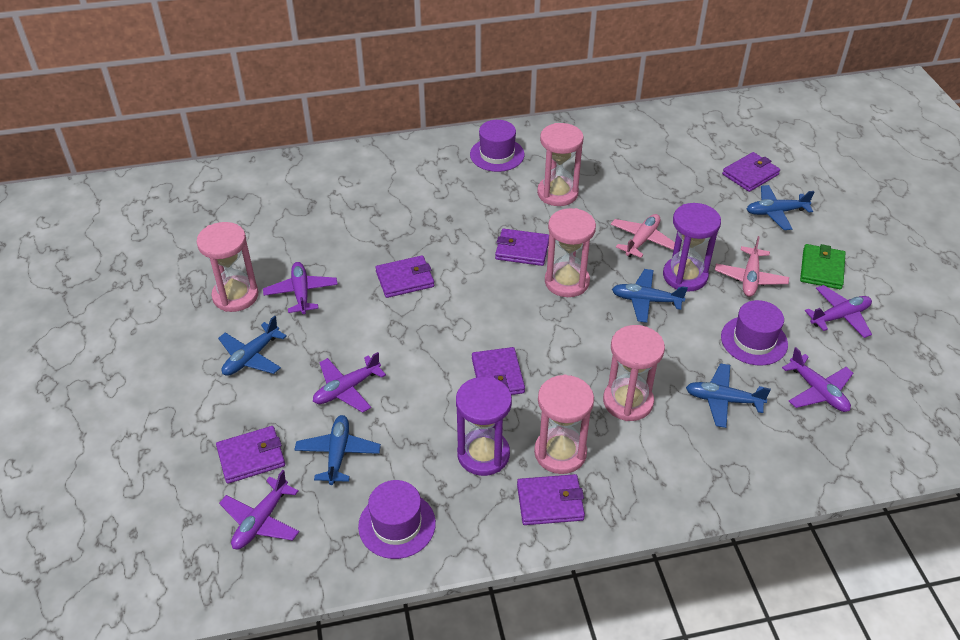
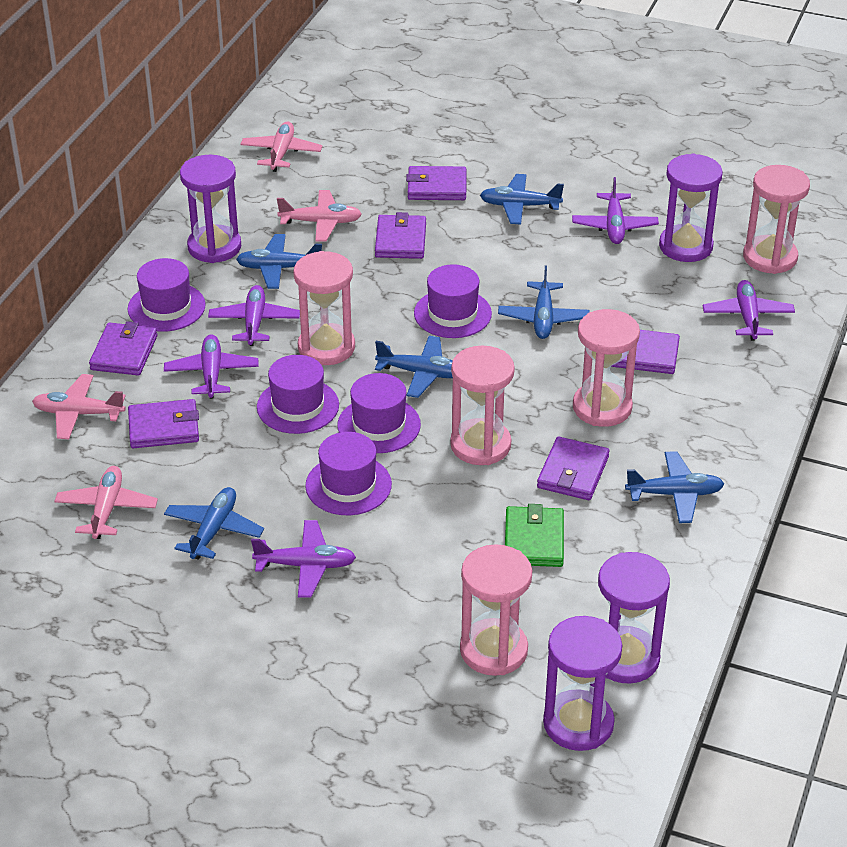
blue plane: 5 -> 6
pink plane: 2 -> 4
purple hat: 3 -> 5
purple hourglass: 2 -> 4

